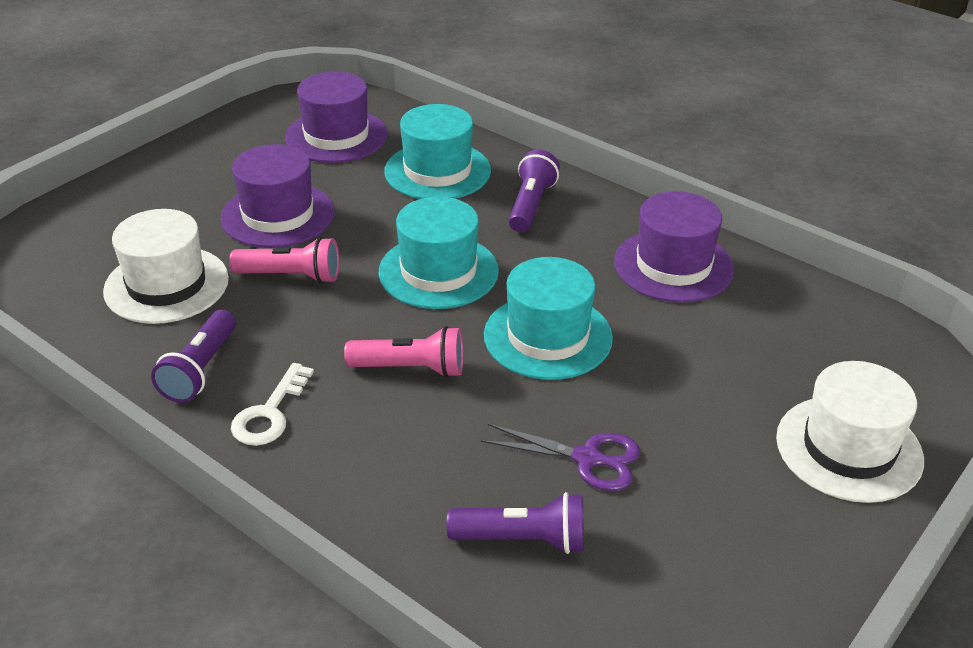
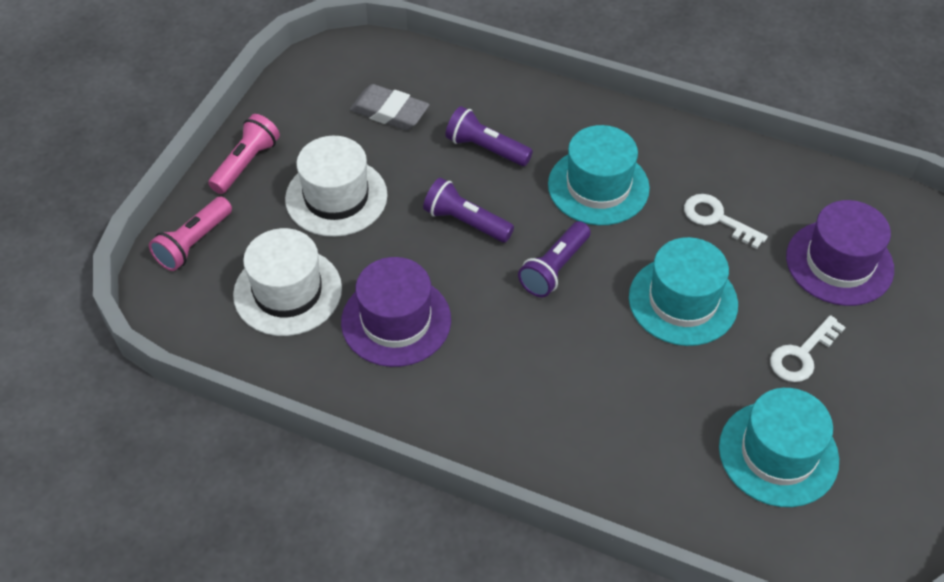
grey eraser: 0 -> 1
purple hat: 3 -> 2
purple scissors: 1 -> 0
white key: 1 -> 2

